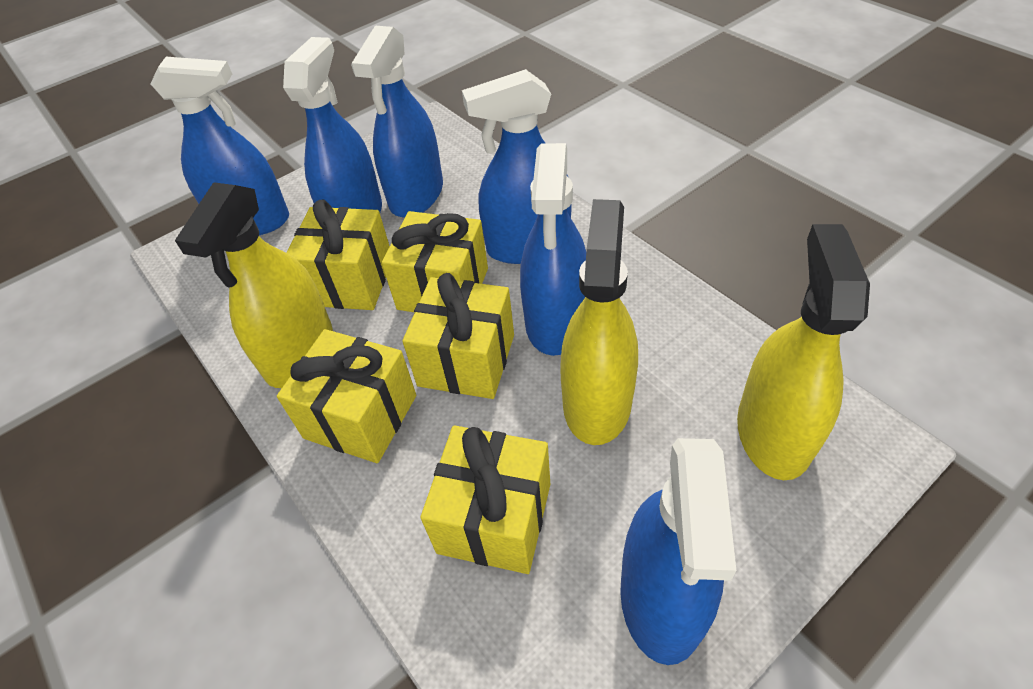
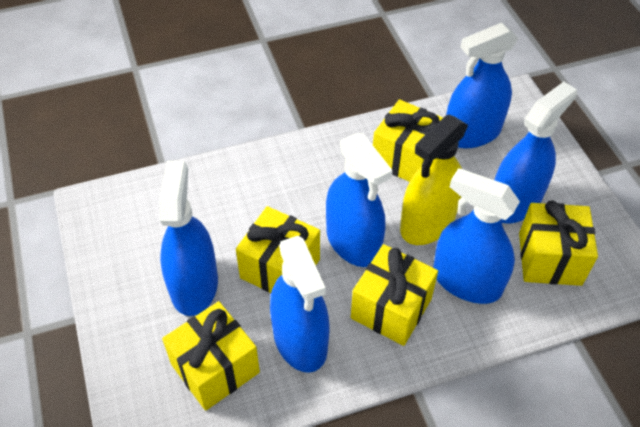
yellow spray bottle: 3 -> 1

